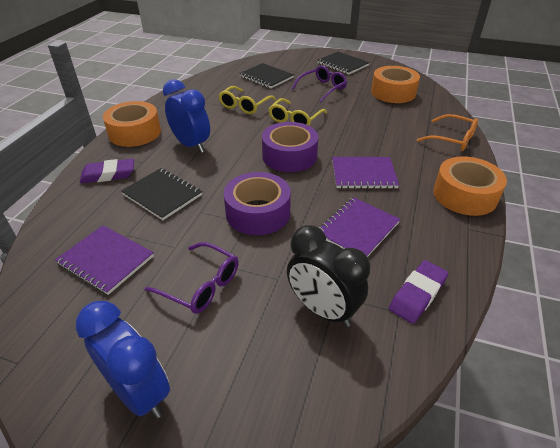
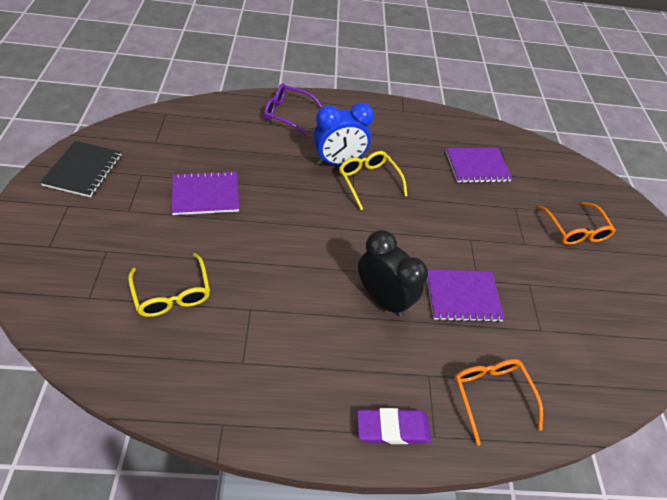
black notebook: 3 -> 1
blue clock: 2 -> 1
orange glasses: 1 -> 2
orange tape: 3 -> 0
purple eraser: 2 -> 1
purple glasses: 2 -> 1
purple tape: 2 -> 0

